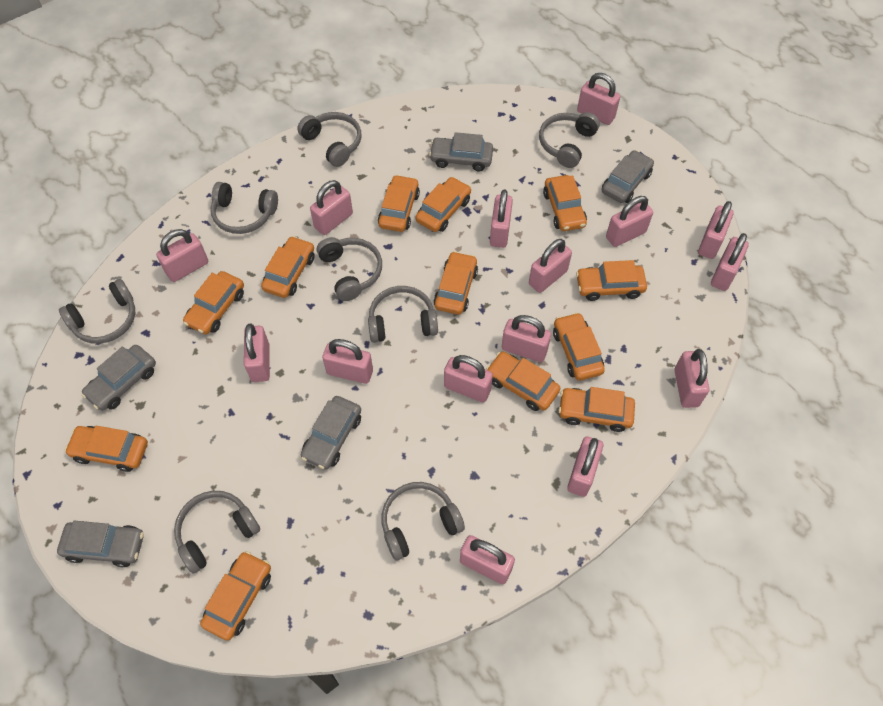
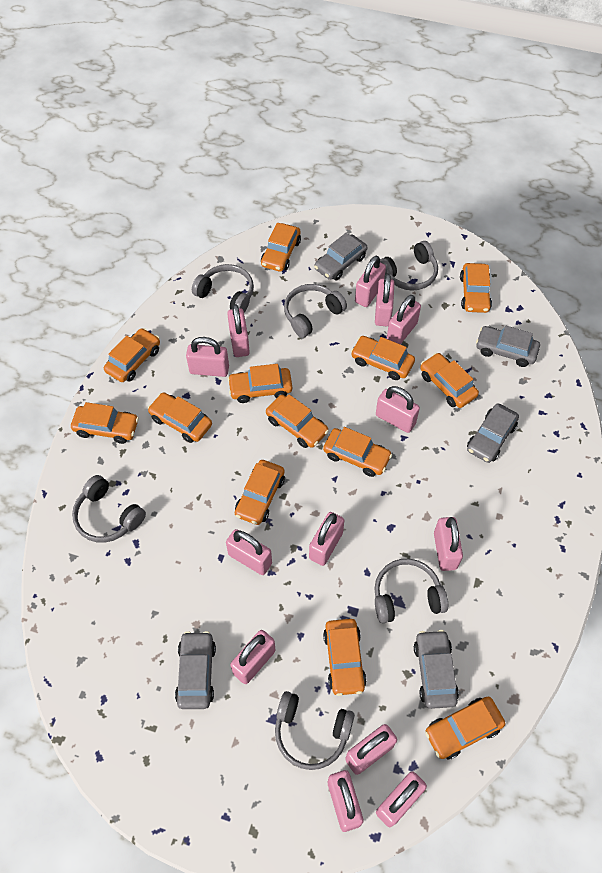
grey headphones: 8 -> 6
orange car: 12 -> 13
pink padlock: 15 -> 13

